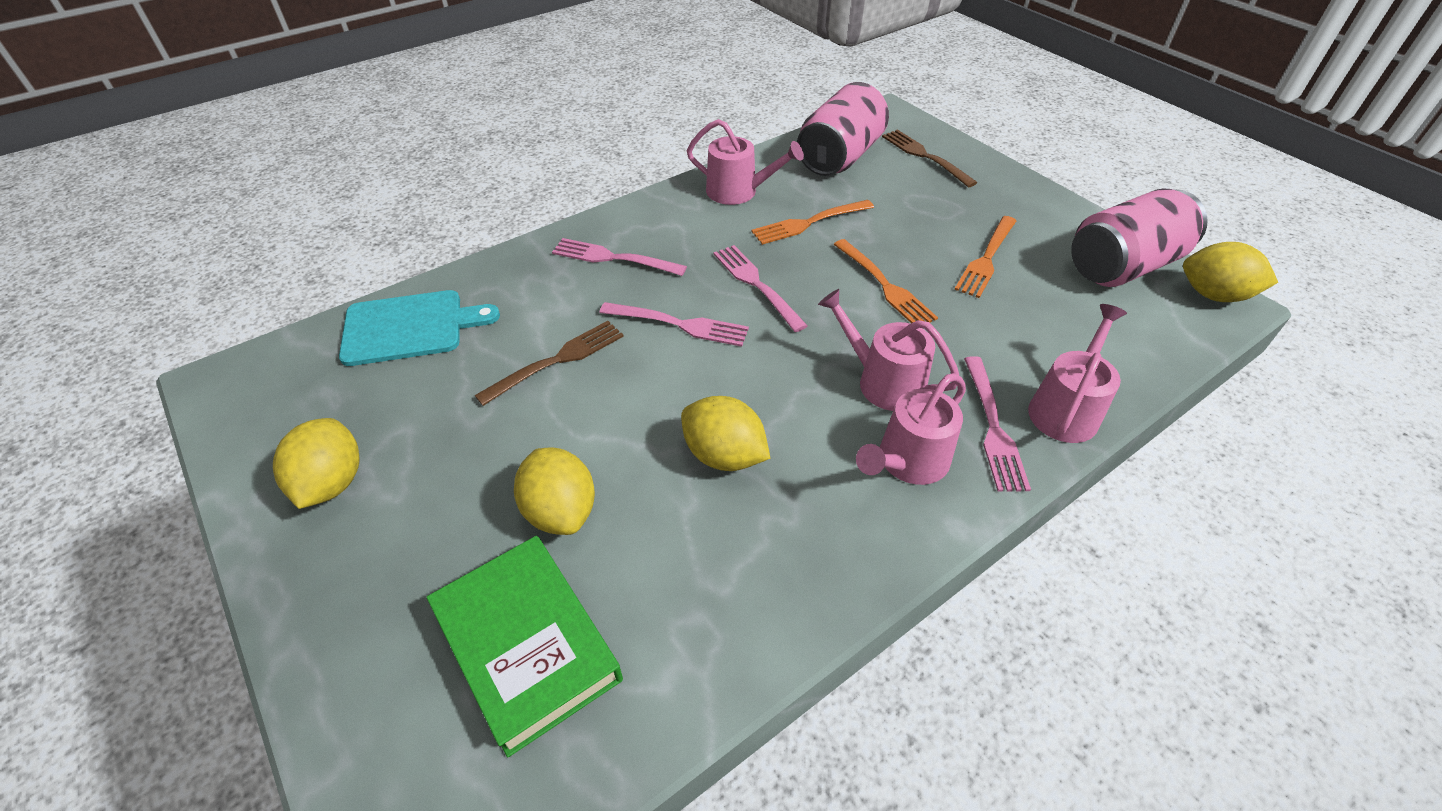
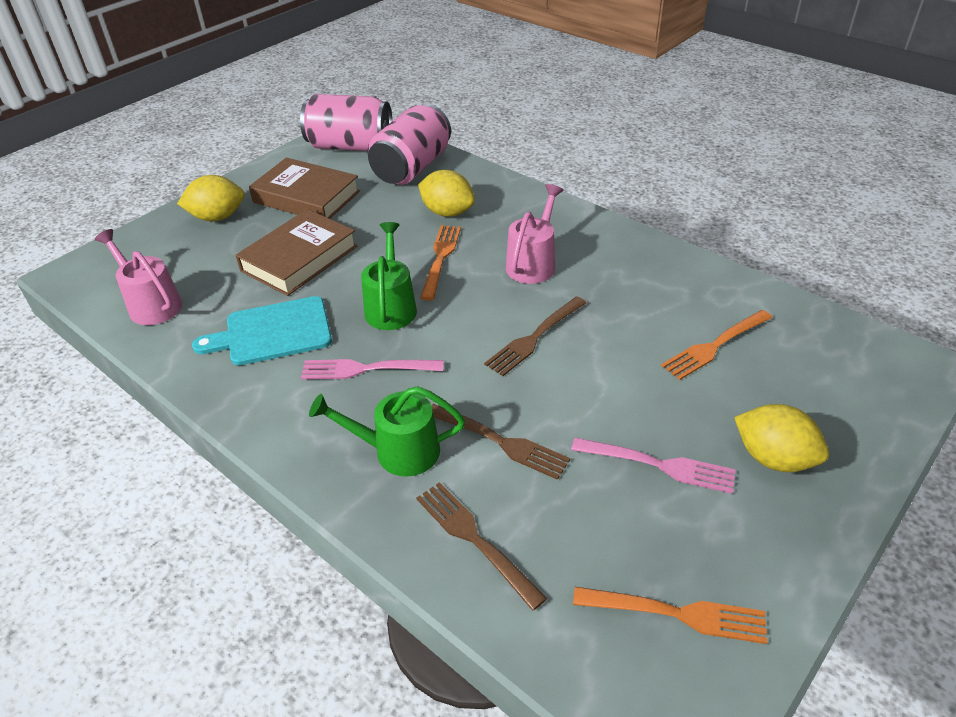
brown book: 0 -> 2
brown fork: 2 -> 3
green book: 1 -> 0
green watering can: 0 -> 2
pink fork: 4 -> 2
pink watering can: 4 -> 2
yellow lemon: 4 -> 3

